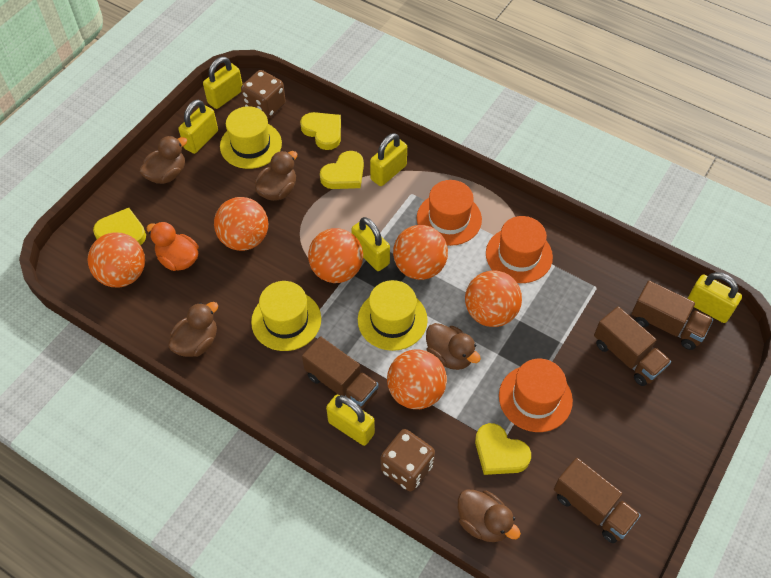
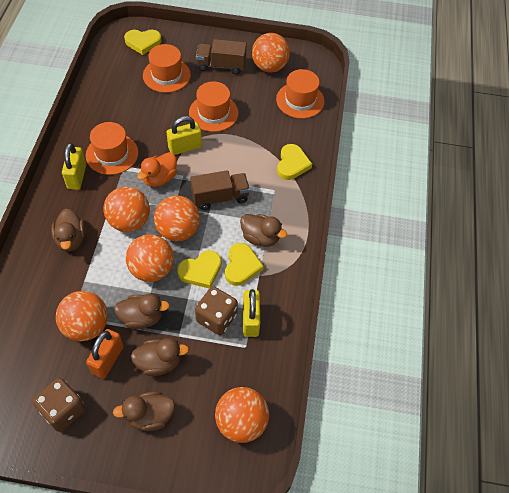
brown truck: 4 -> 2
orange hat: 3 -> 4
orange padlock: 0 -> 1
yellow hat: 3 -> 0
yellow padlock: 6 -> 3

